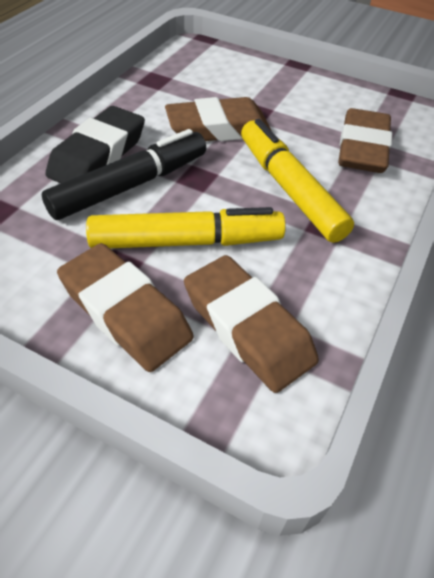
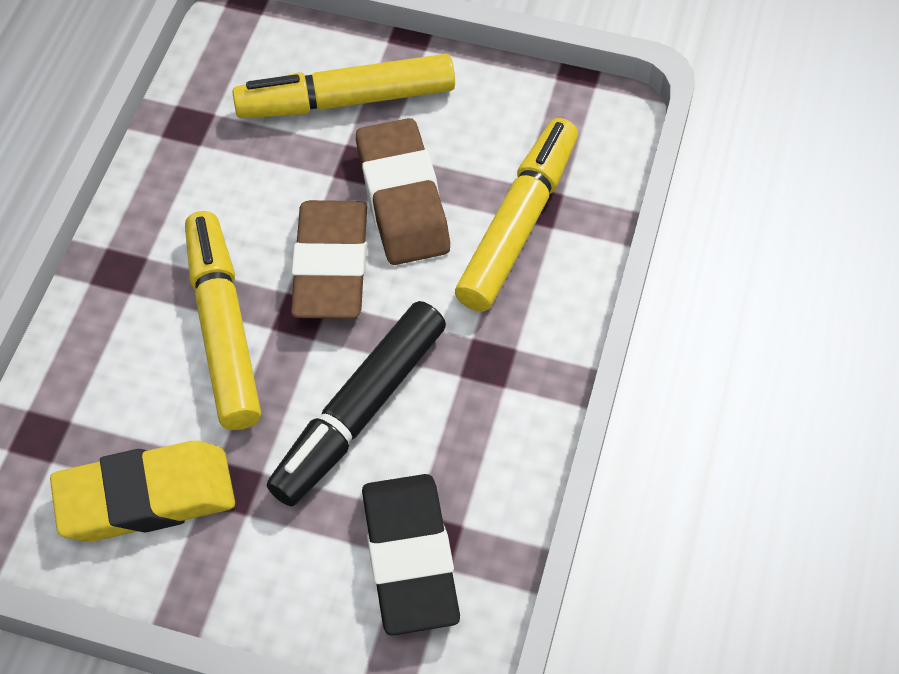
brown eraser: 4 -> 2
yellow eraser: 0 -> 1
yellow marker: 2 -> 3

